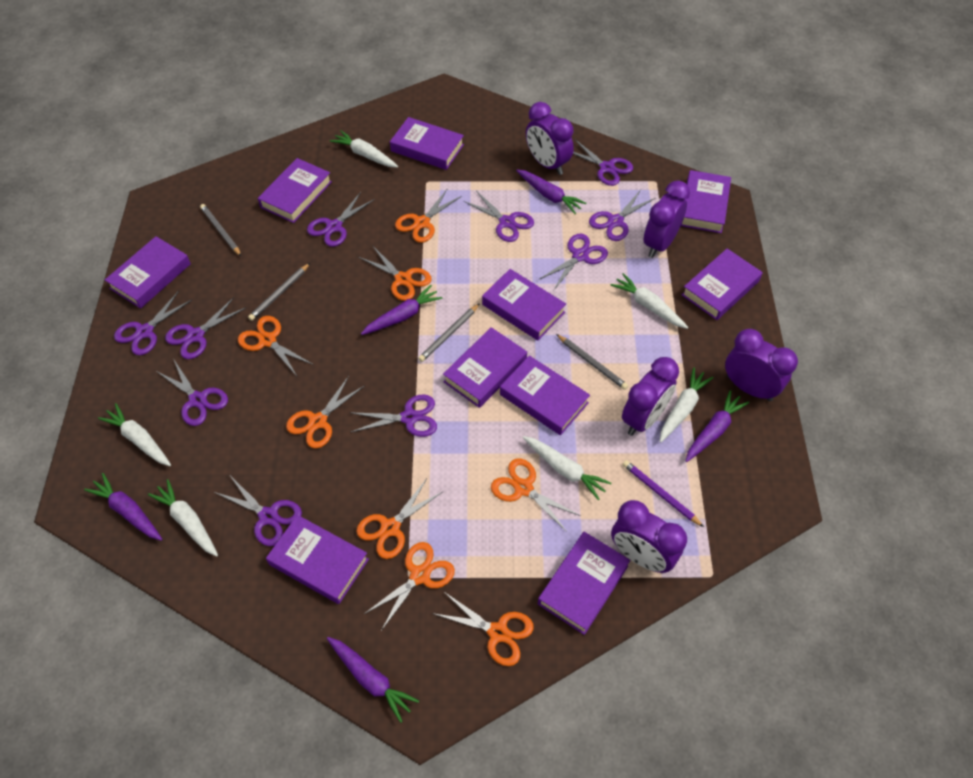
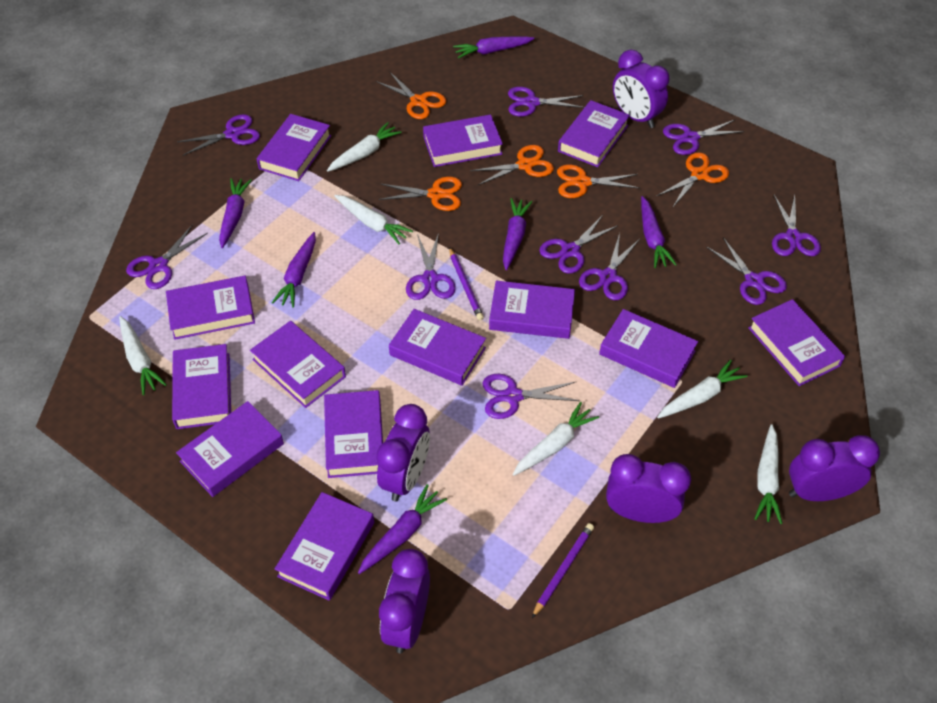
grey pencil: 4 -> 0
orange scissors: 8 -> 5
purple book: 10 -> 13
purple carrot: 5 -> 6
purple pencil: 1 -> 2

